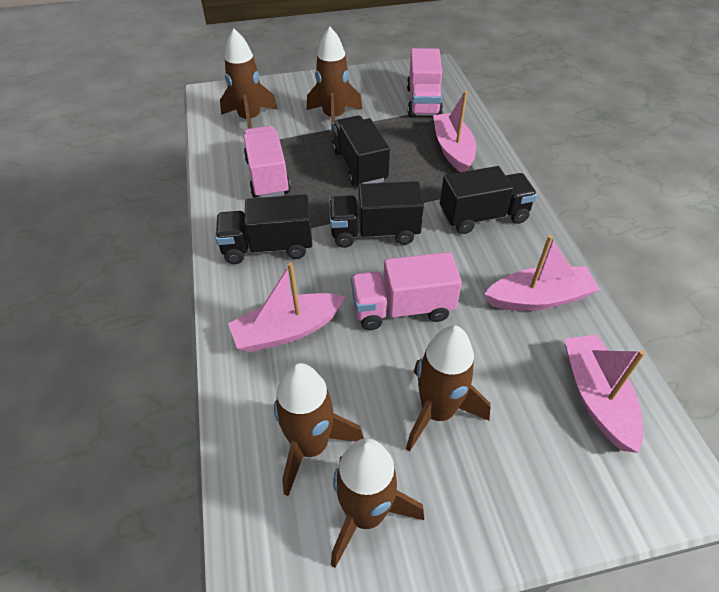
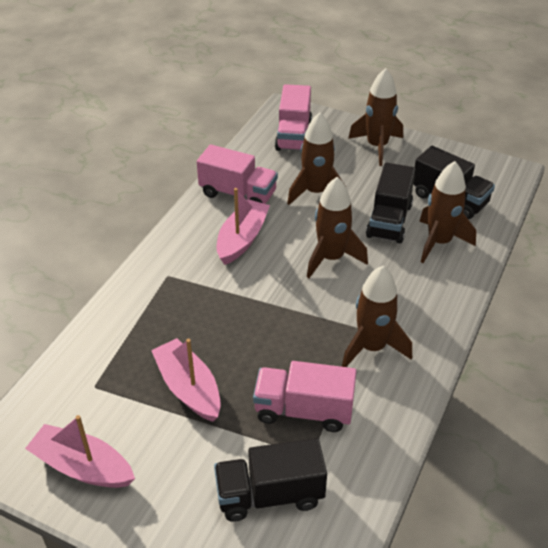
black truck: 4 -> 3
pink boat: 4 -> 3

